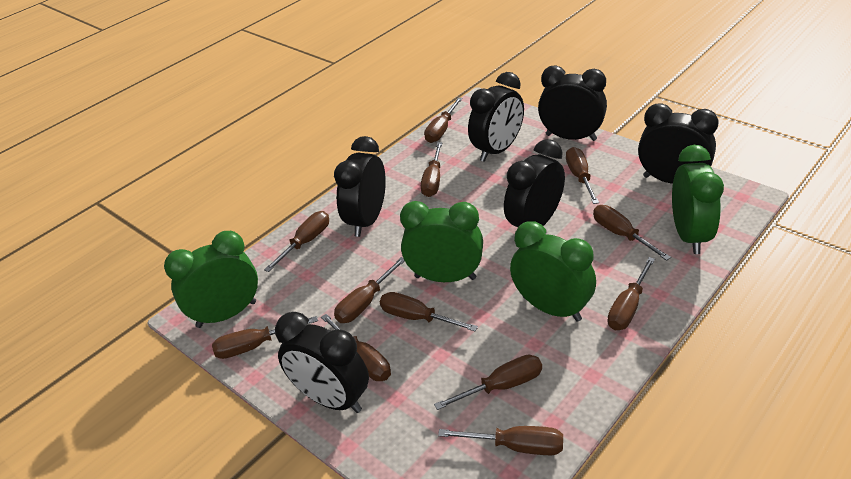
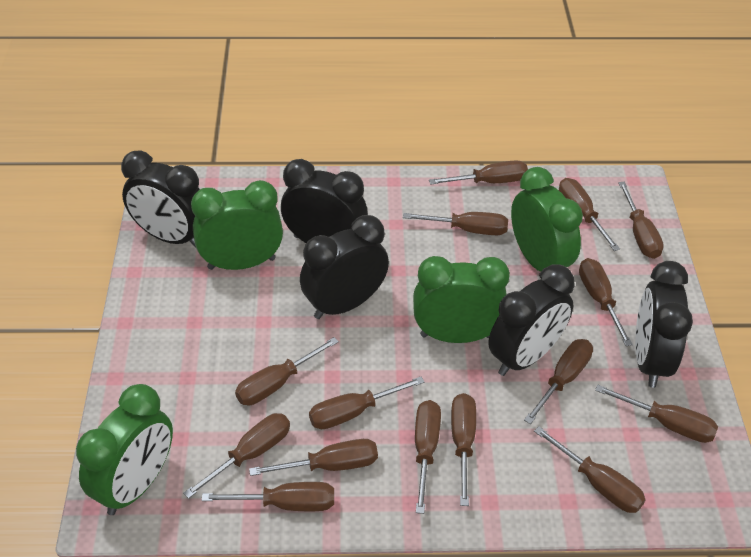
black clock: 6 -> 5
brown screwdriver: 12 -> 15

